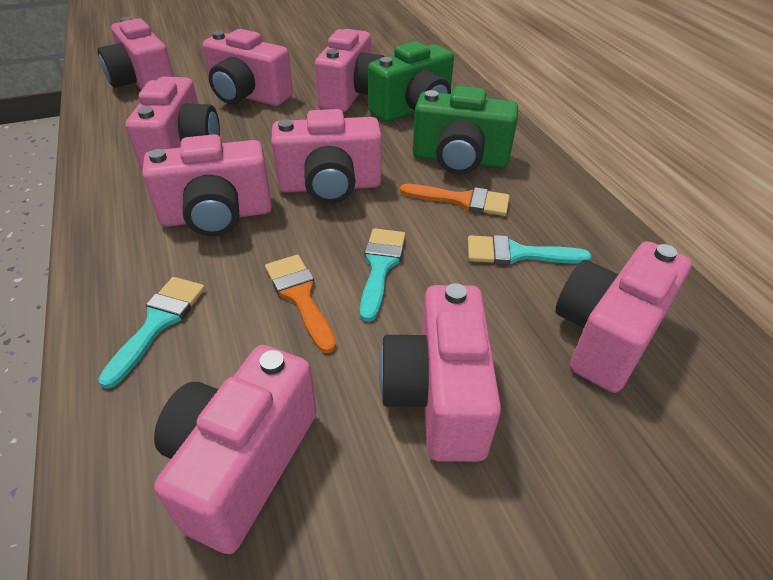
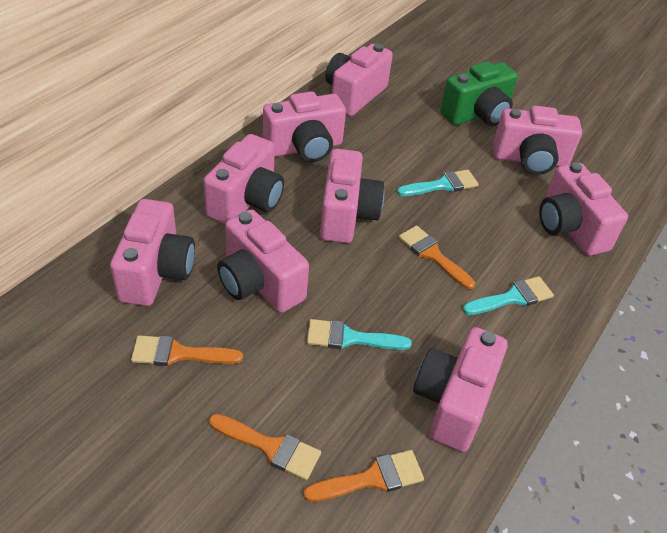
green camera: 2 -> 1
orange brush: 2 -> 4

